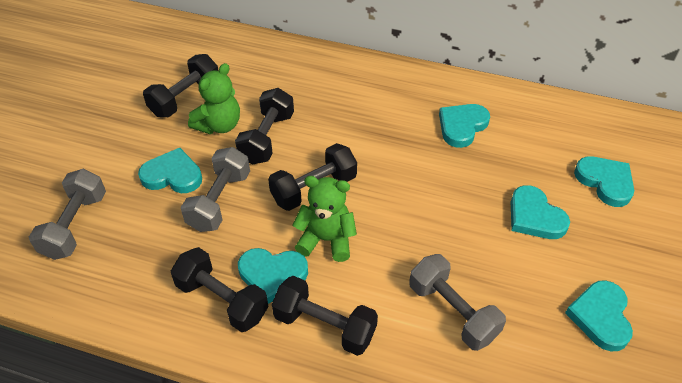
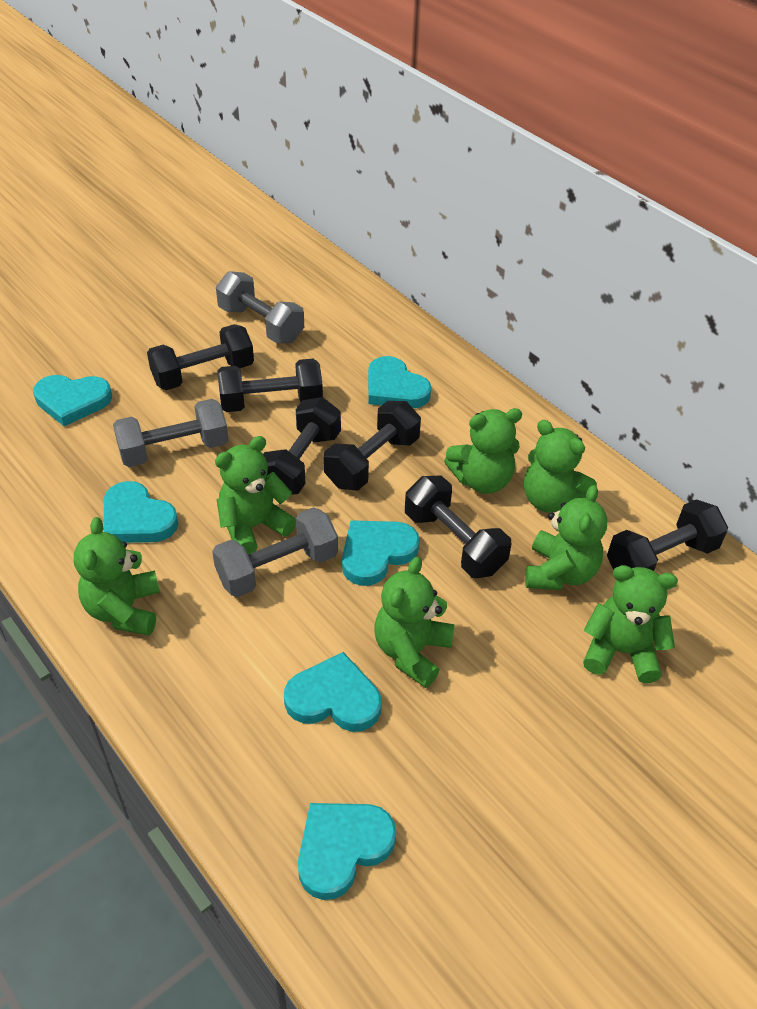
black dumbbell: 5 -> 6
green teddy bear: 2 -> 7

